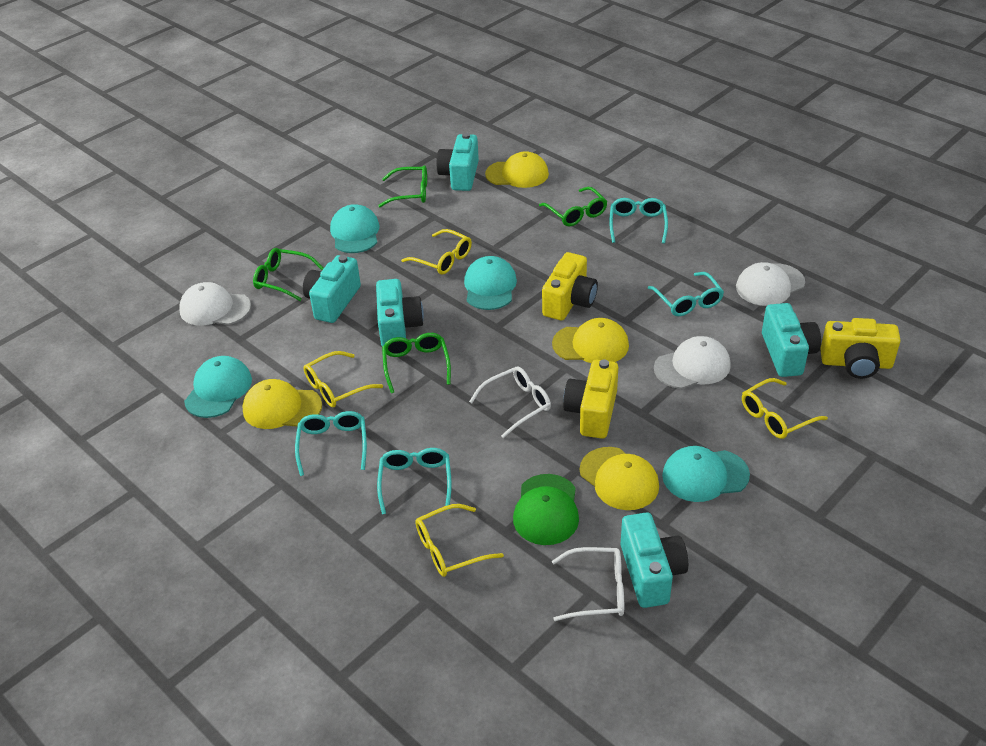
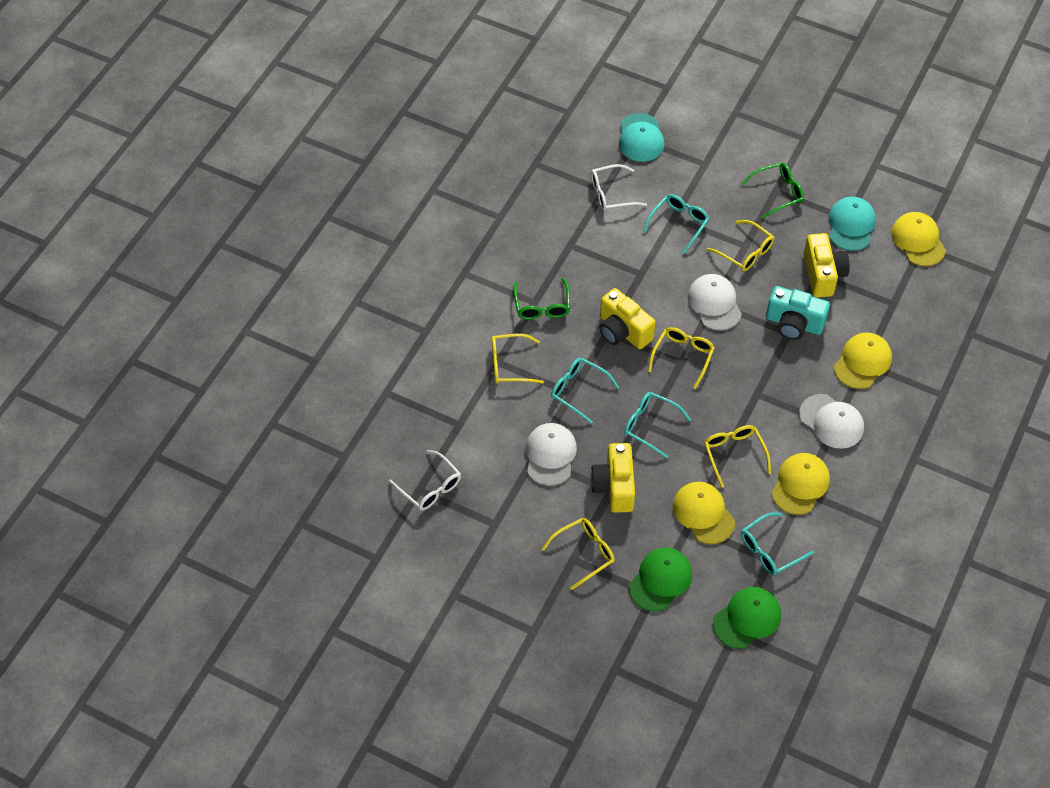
green cap: 1 -> 2
green glasses: 4 -> 2
turquoise camera: 5 -> 1
turquoise cap: 4 -> 2
yellow glasses: 4 -> 5

